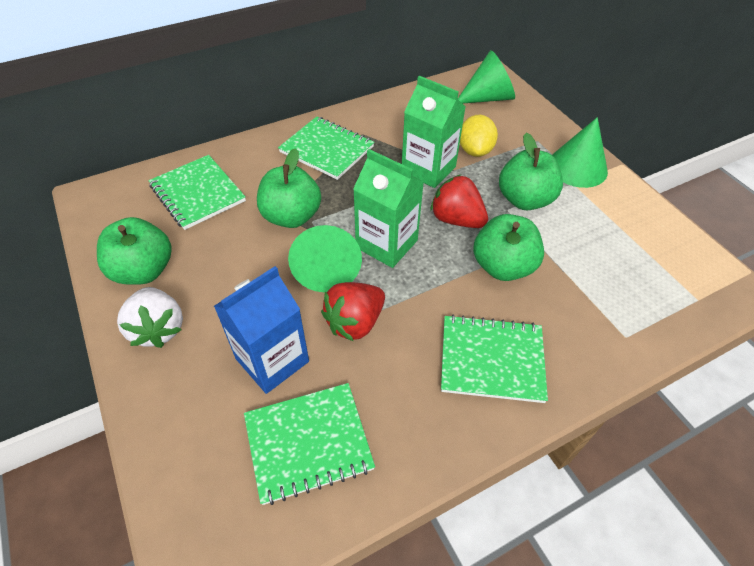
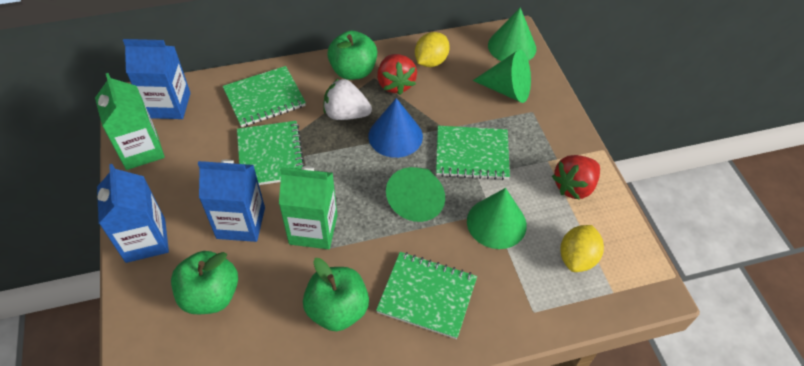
blue carton: 1 -> 3
blue cone: 0 -> 1
green apple: 4 -> 3
green cone: 3 -> 4
yellow lemon: 1 -> 2

